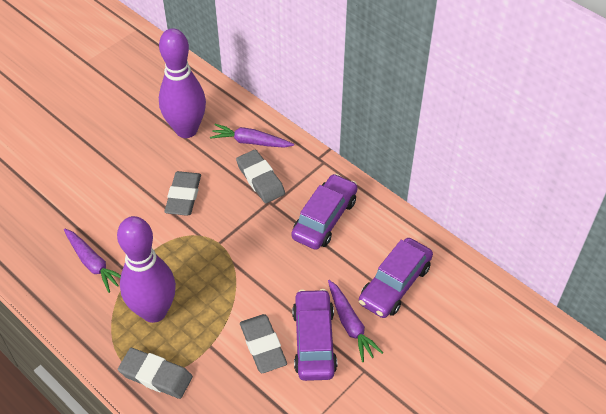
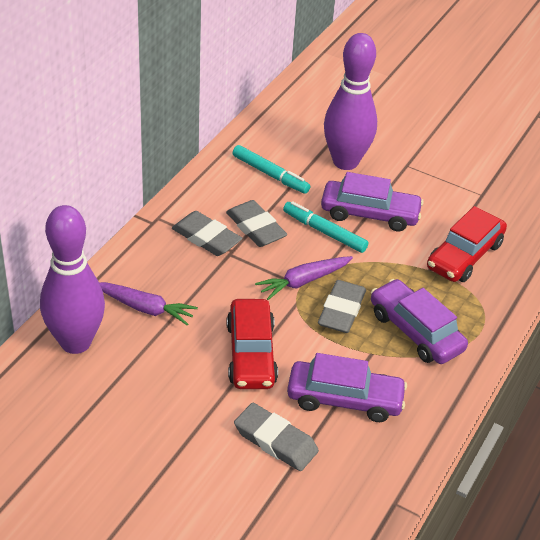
purple carrot: 3 -> 2
red car: 0 -> 2
turquoise marker: 0 -> 2

